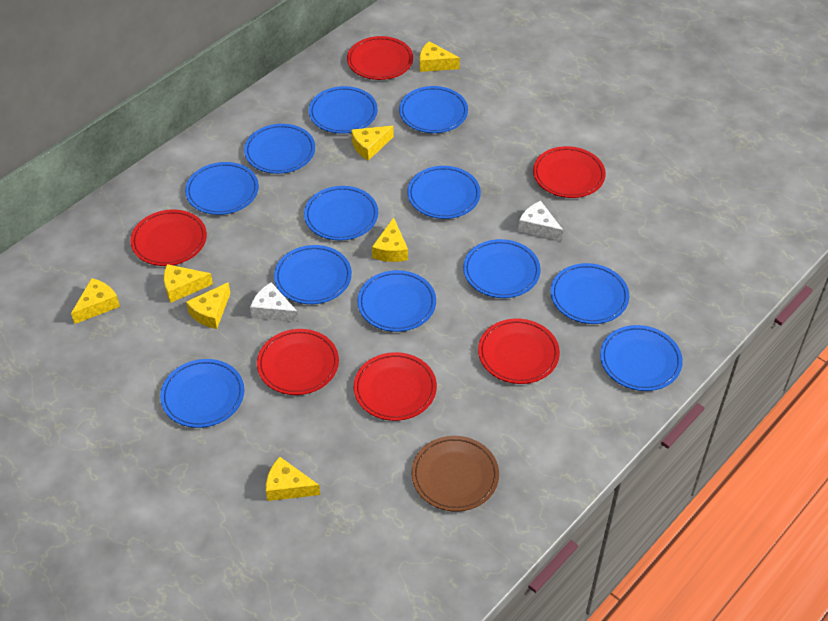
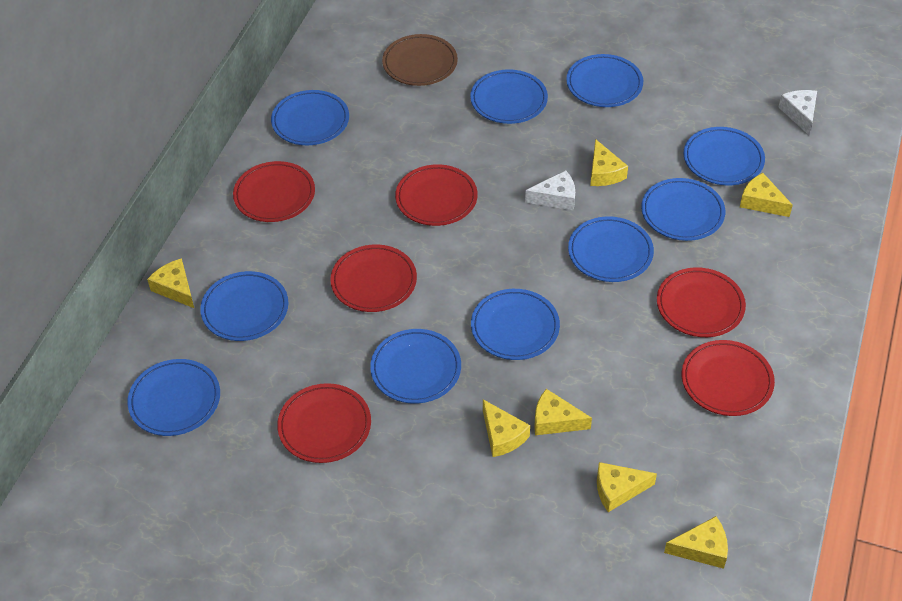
blue plate: 12 -> 10

